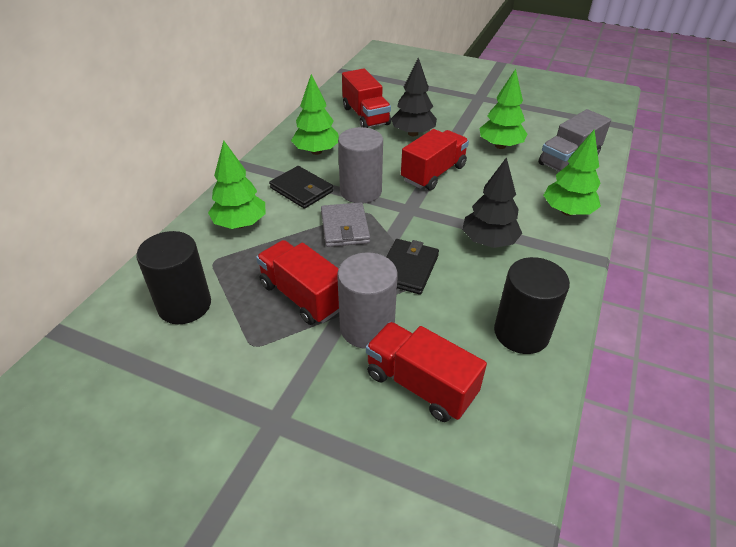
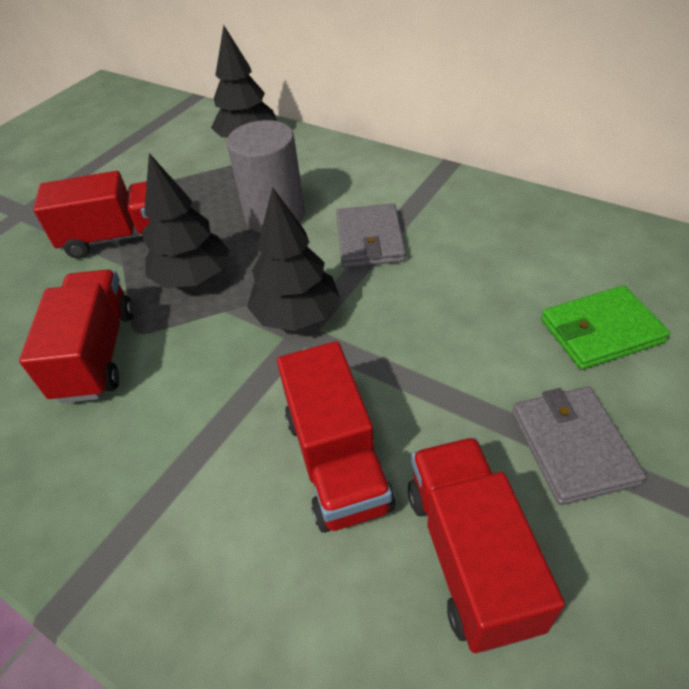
black cylinder: 2 -> 0
black tree: 2 -> 3
black wallet: 2 -> 0
green tree: 4 -> 0
green wallet: 0 -> 1
grey cylinder: 2 -> 1
grey truck: 1 -> 0
grey wallet: 1 -> 2

